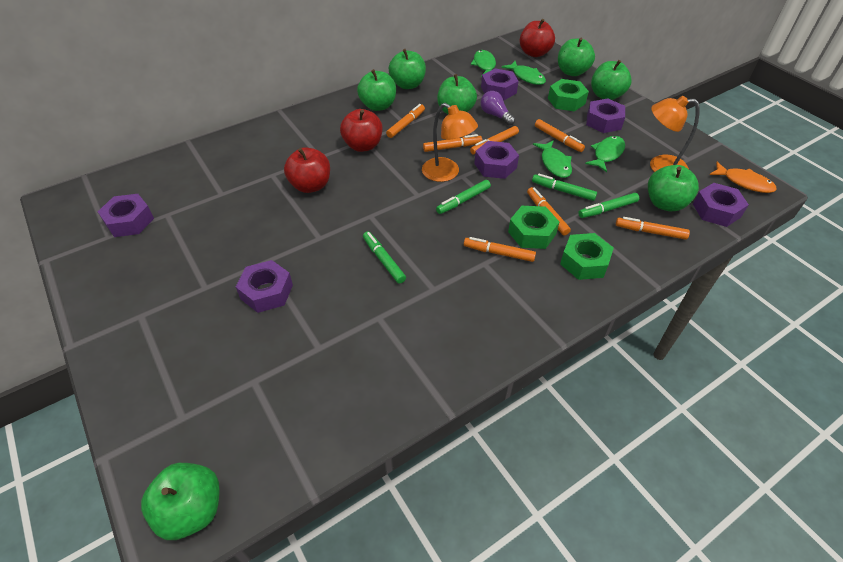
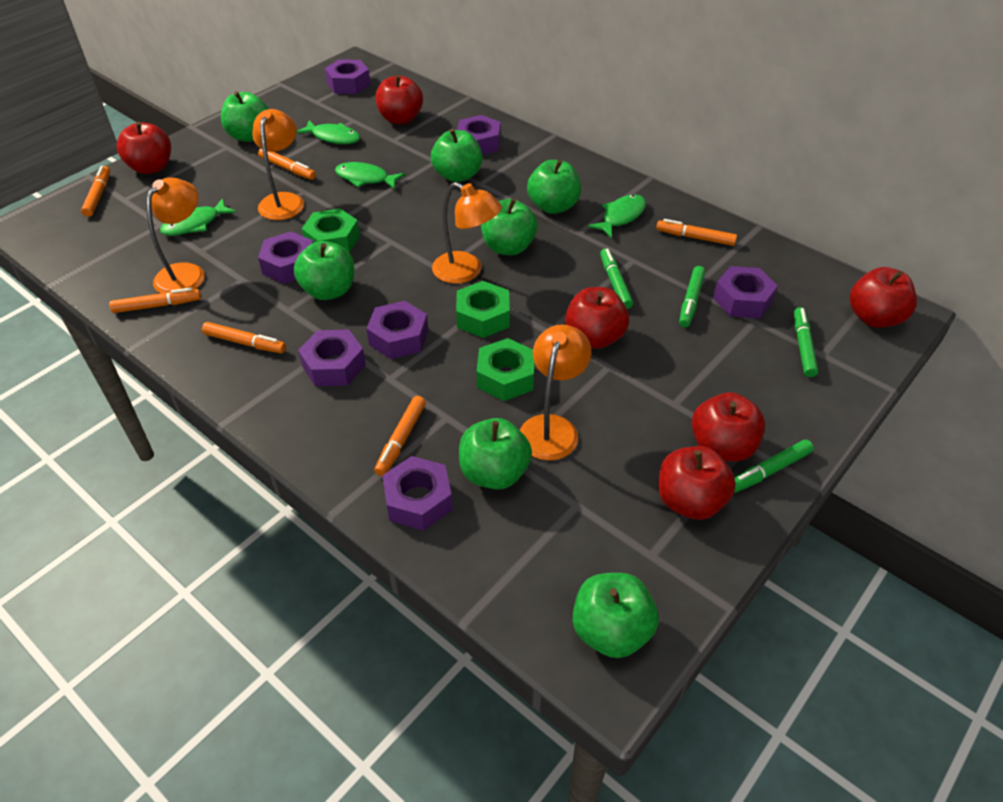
orange fish: 1 -> 0
orange lamp: 2 -> 4
orange marker: 7 -> 6
purple light bulb: 1 -> 0
purple nut: 6 -> 7
red apple: 3 -> 6

